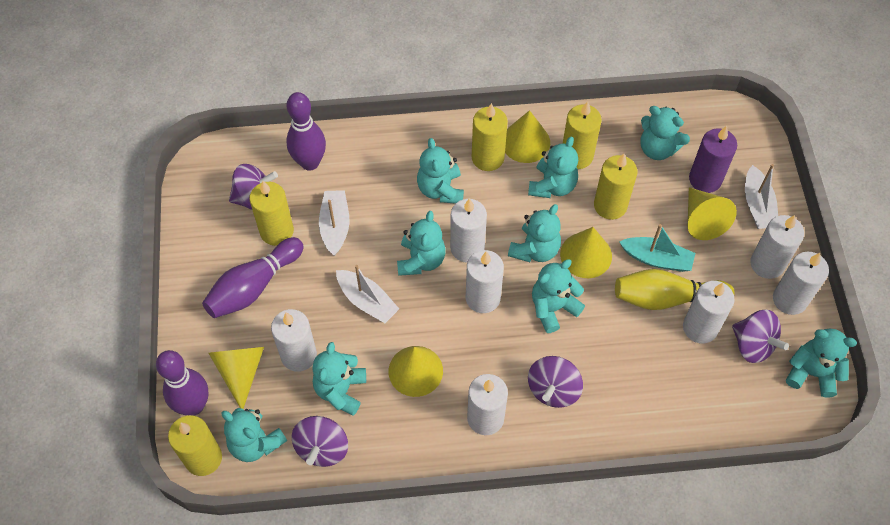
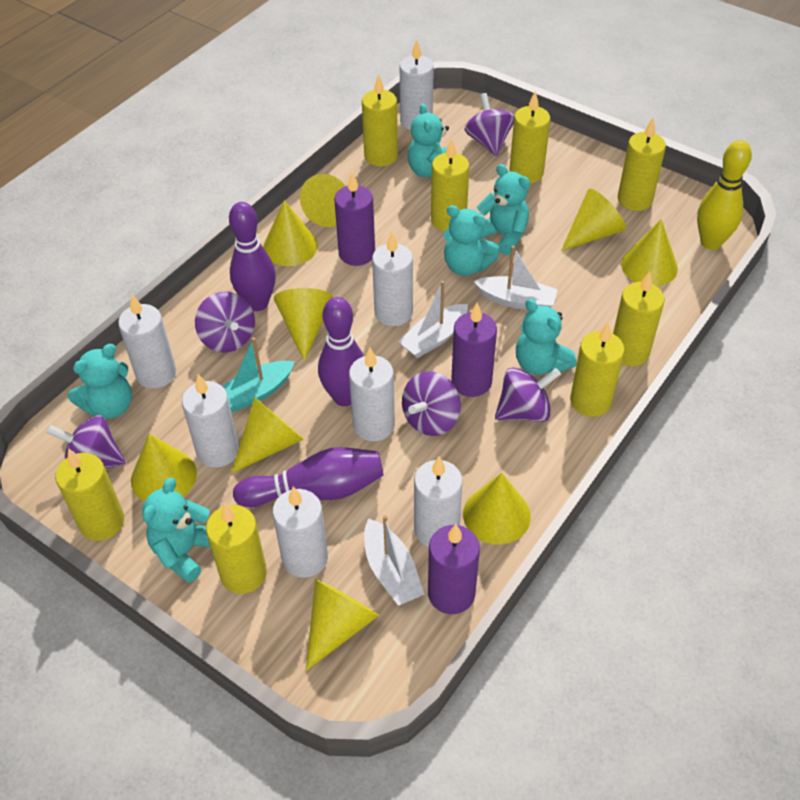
purple candle: 1 -> 3
purple spinning top: 4 -> 5
turquoise teddy bear: 9 -> 6
yellow candle: 5 -> 8
yellow cone: 5 -> 9

